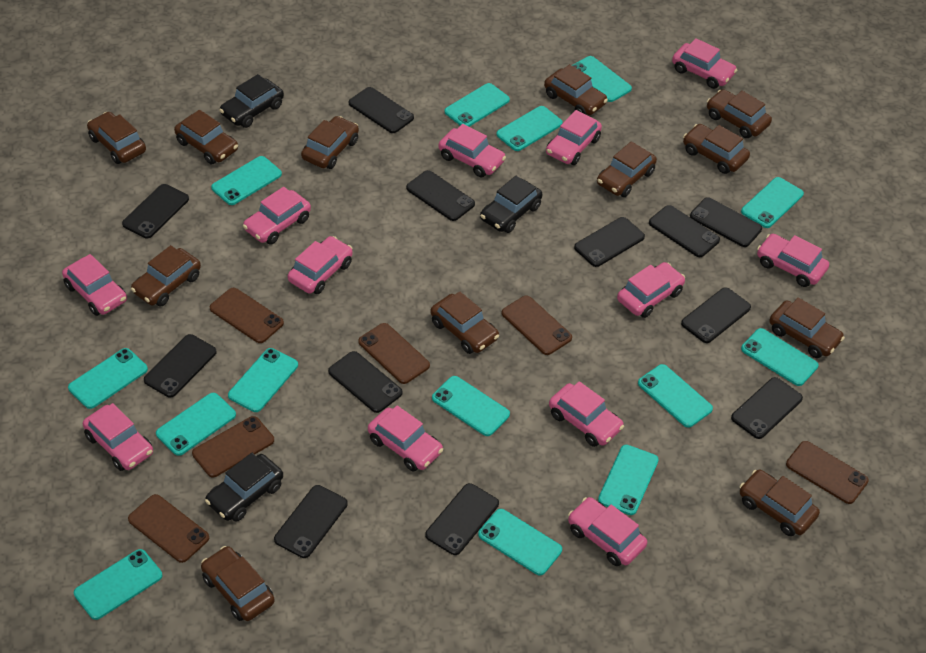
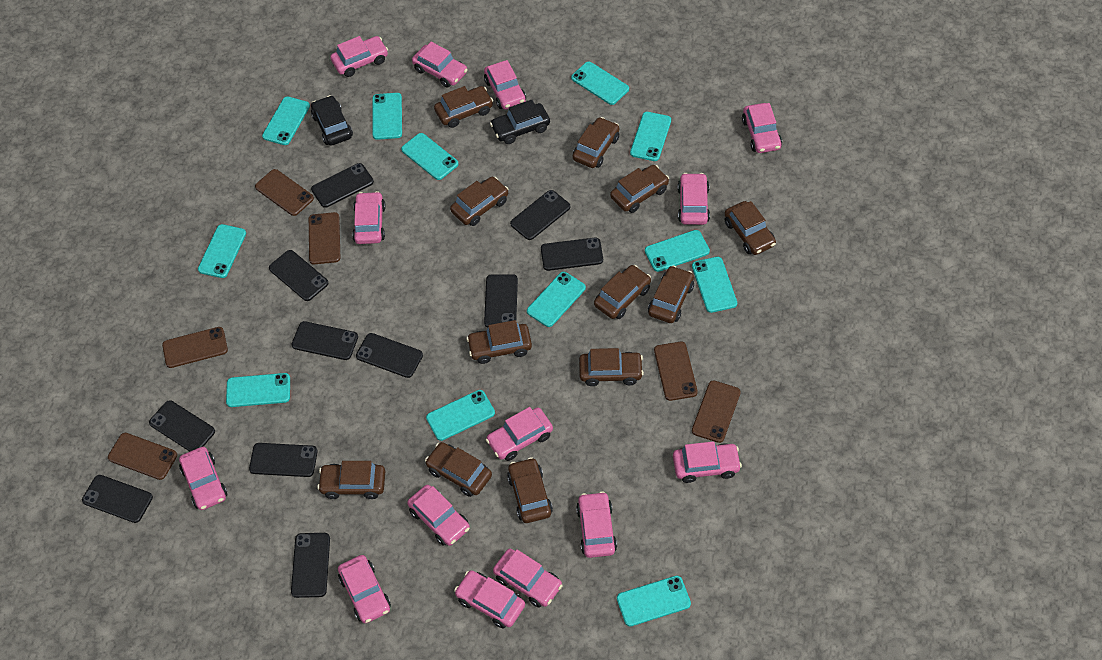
black car: 3 -> 2
black phone: 12 -> 11
pink car: 12 -> 14
turquoise phone: 14 -> 12

